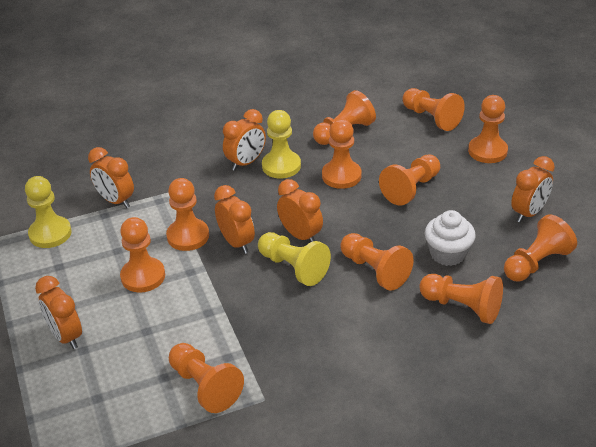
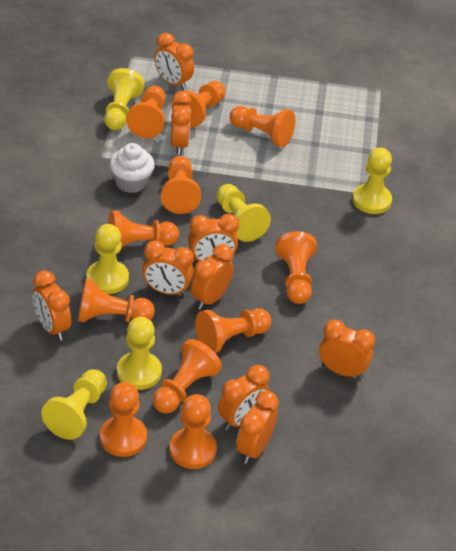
orange clock: 6 -> 9
yellow pawn: 3 -> 6

